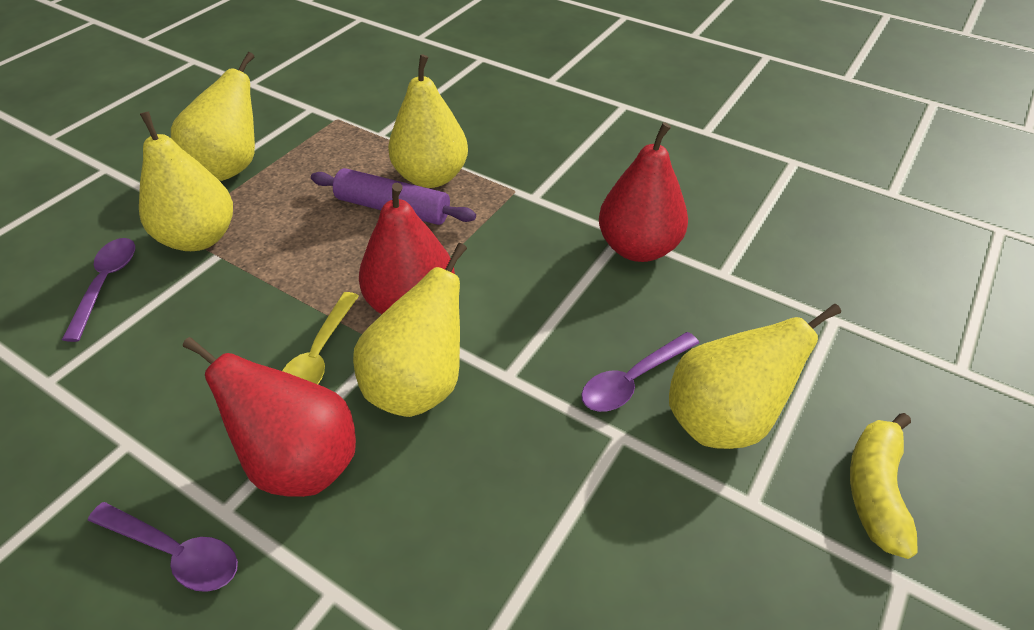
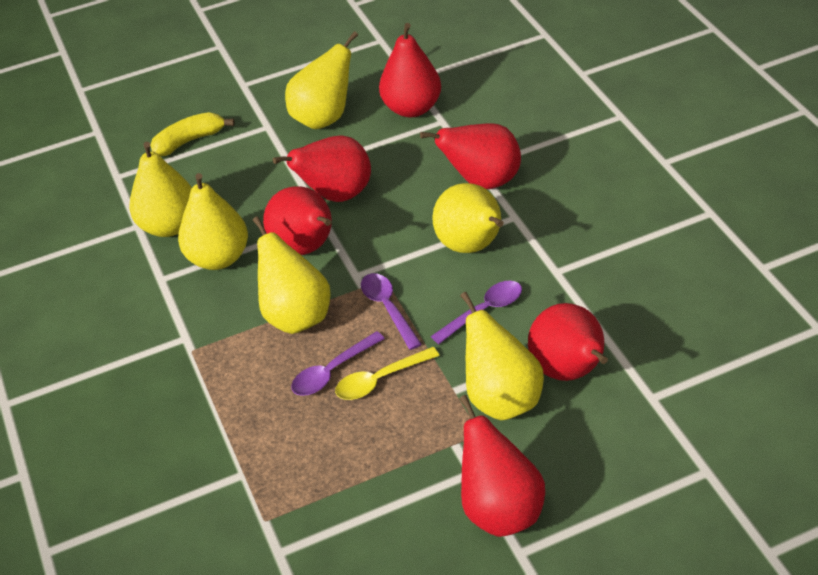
purple rolling pin: 1 -> 0
red pear: 3 -> 6
yellow pear: 5 -> 6

